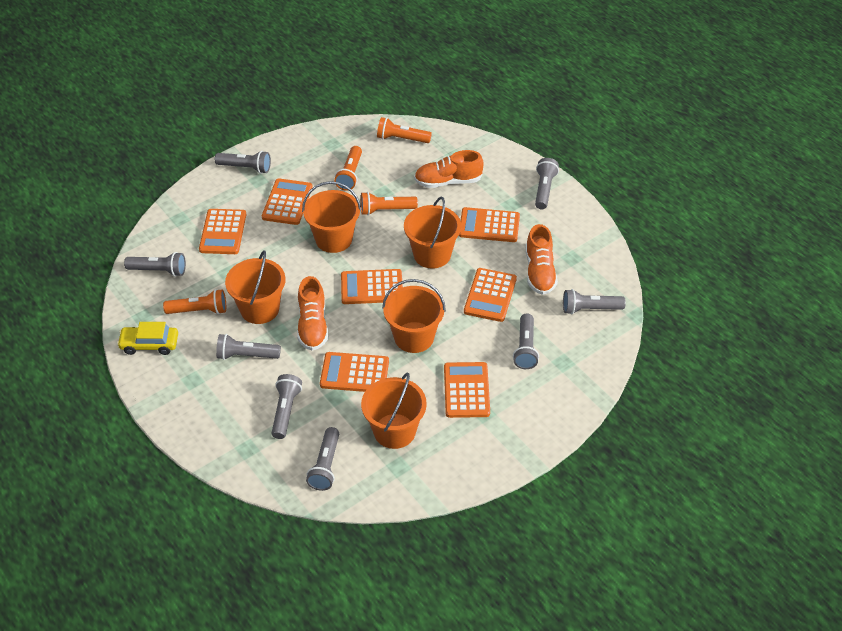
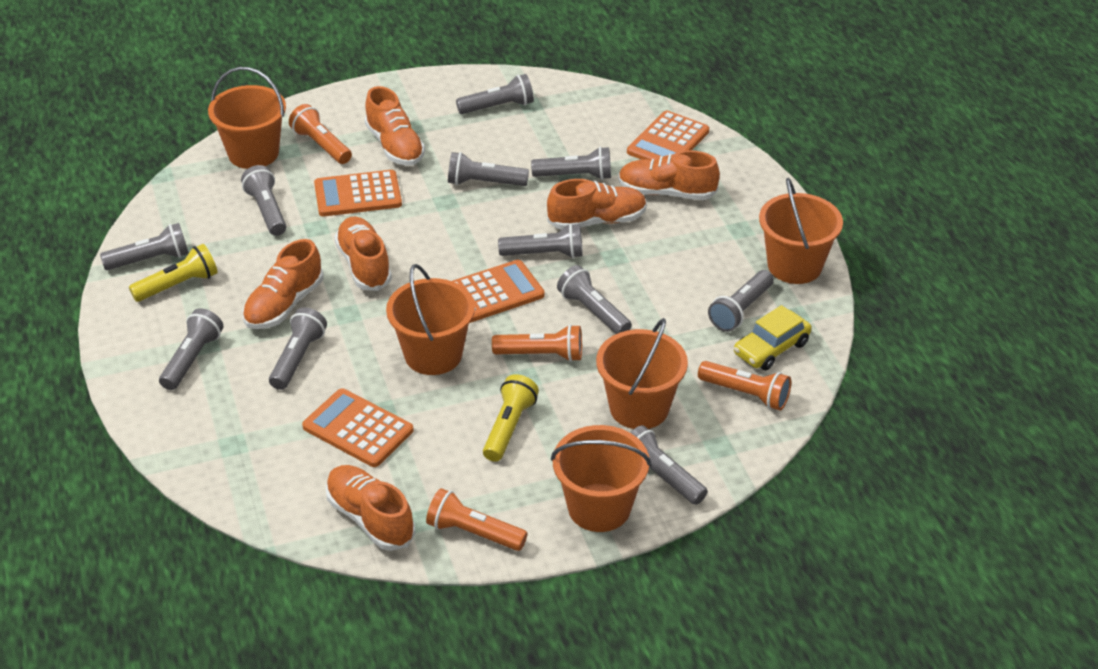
grey flashlight: 8 -> 11
orange calculator: 7 -> 4
orange shoe: 3 -> 6
yellow flashlight: 0 -> 2

